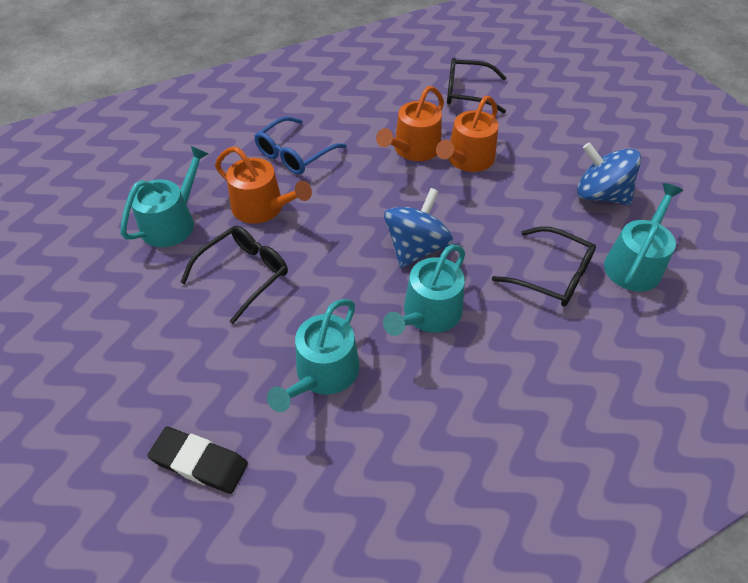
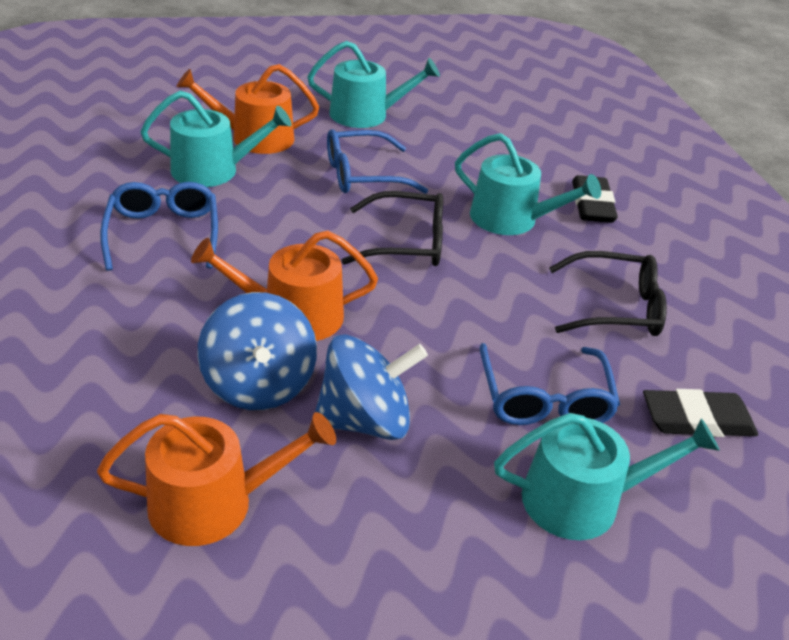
black eraser: 1 -> 2
black glasses: 3 -> 2
blue glasses: 1 -> 3

